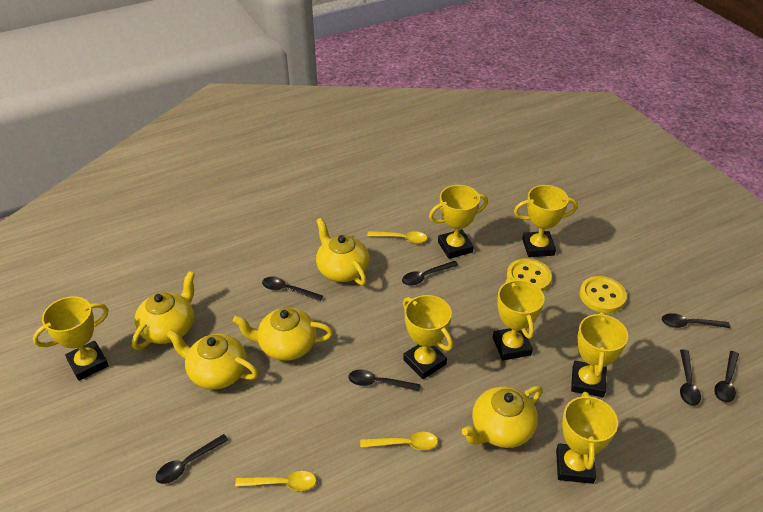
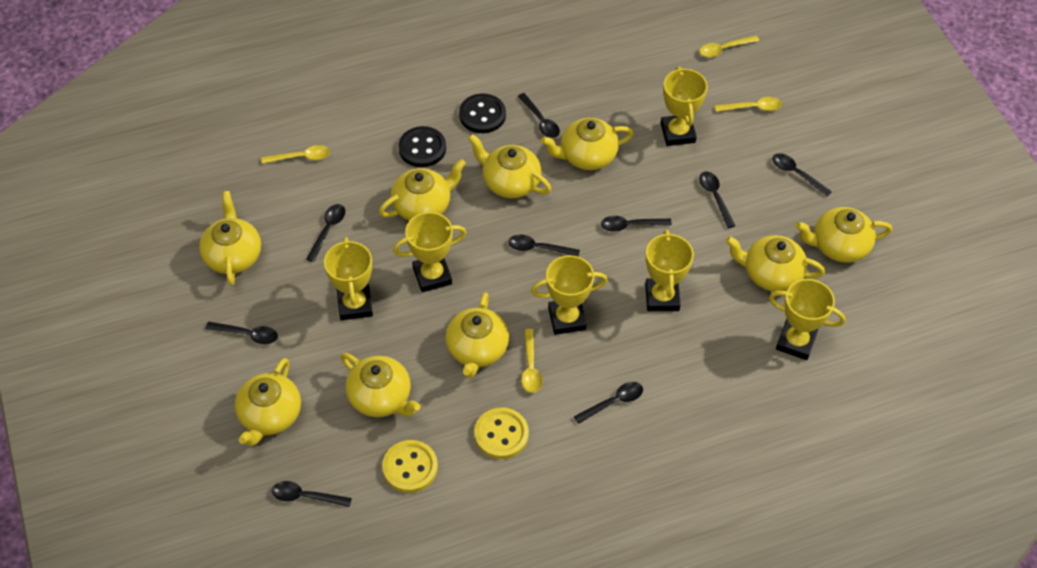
black button: 0 -> 2
black spoon: 7 -> 9
yellow spoon: 3 -> 4
yellow teapot: 5 -> 9
yellow trophy: 7 -> 6

